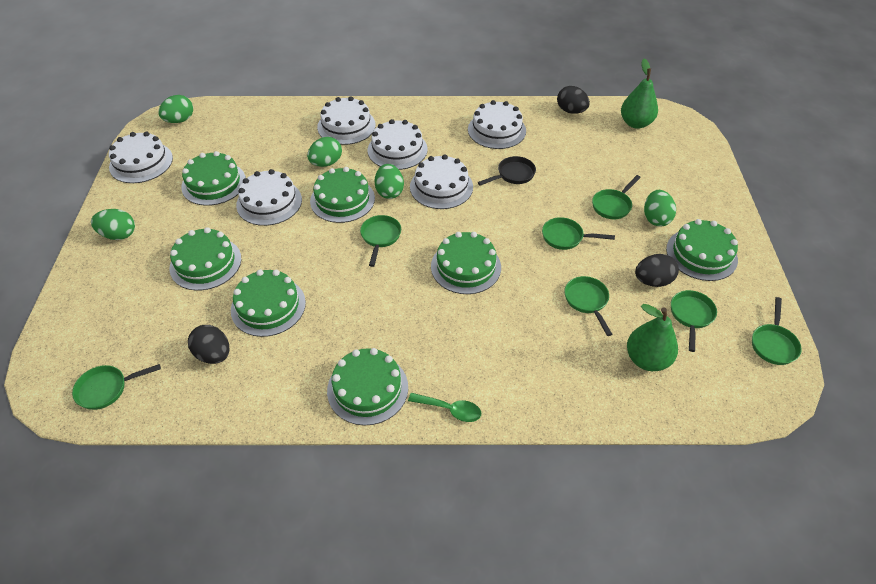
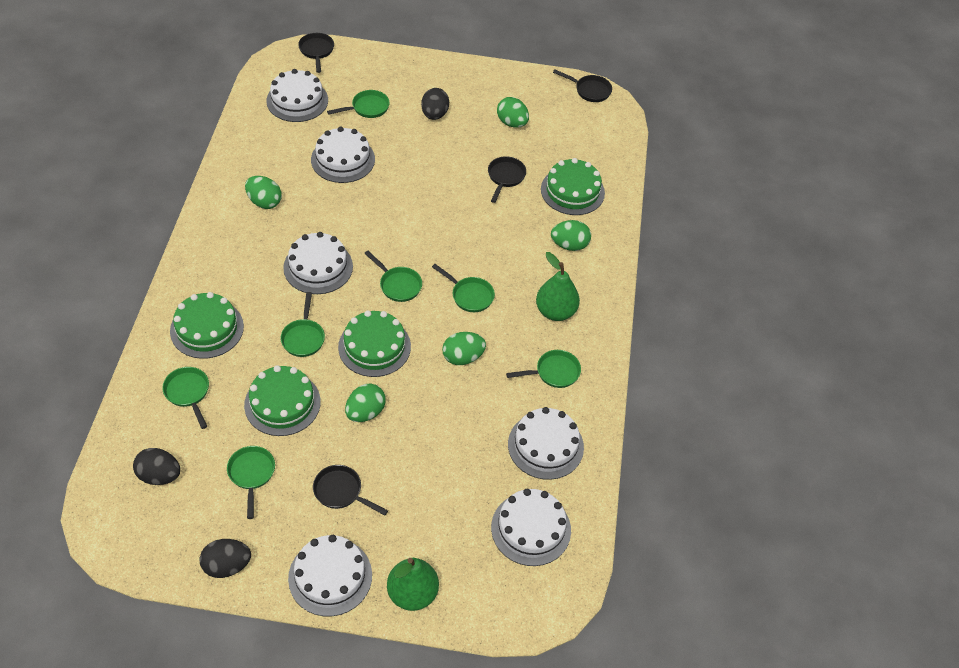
black pan: 1 -> 4
green cake: 7 -> 4
green spoon: 1 -> 0

